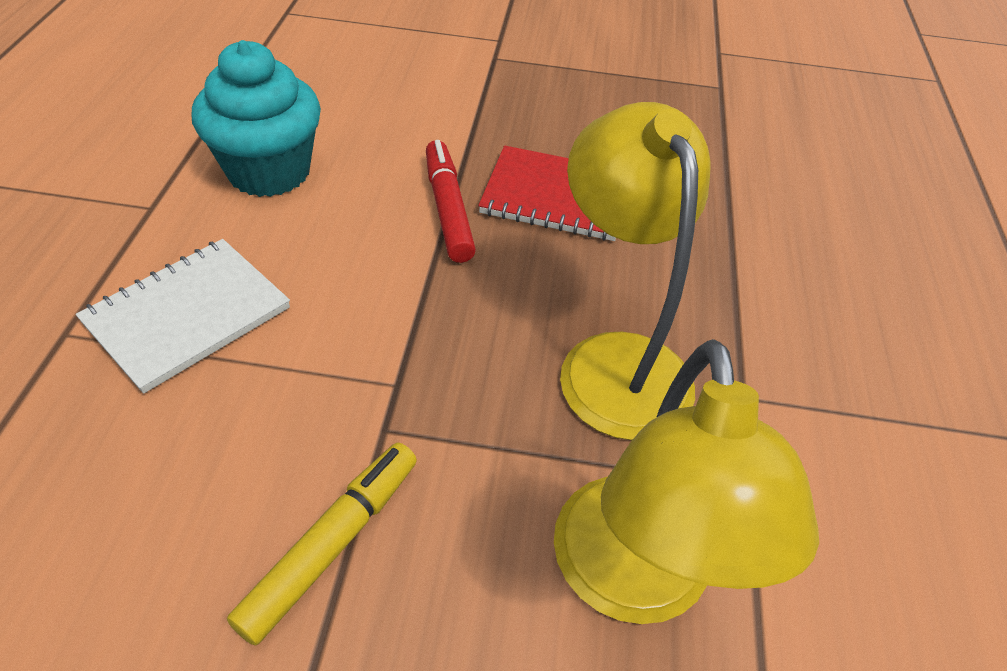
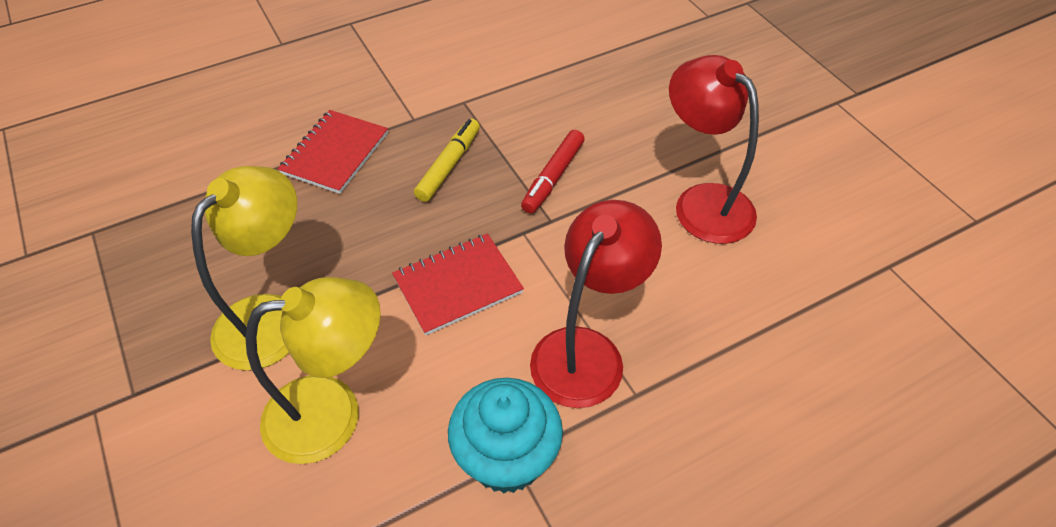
red lamp: 0 -> 2
red notebook: 1 -> 2
white notebook: 1 -> 0

